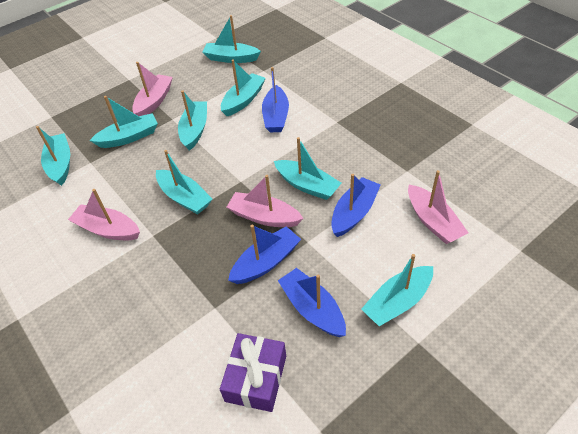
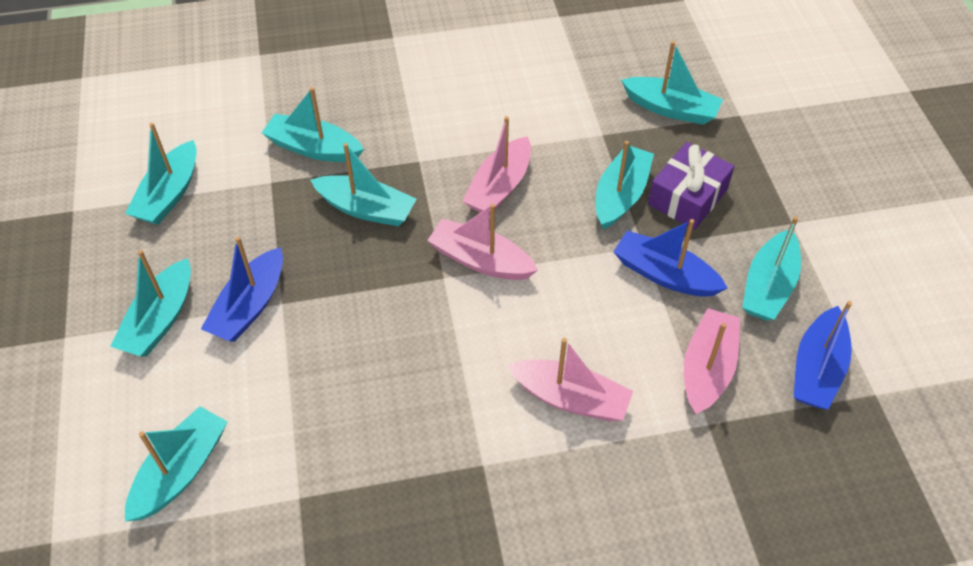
blue boat: 4 -> 3

